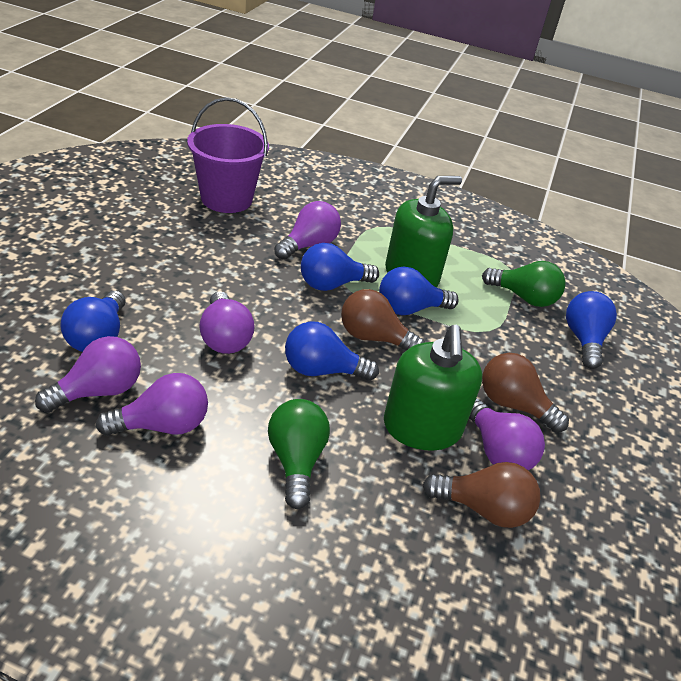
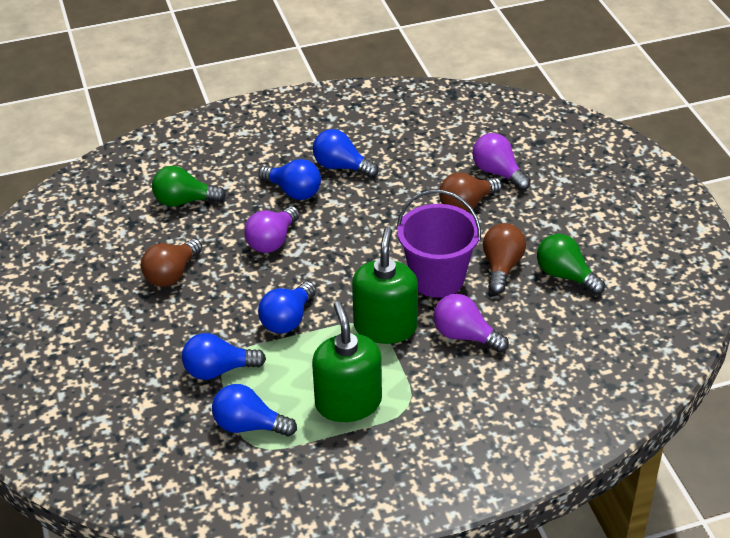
purple light bulb: 5 -> 3

